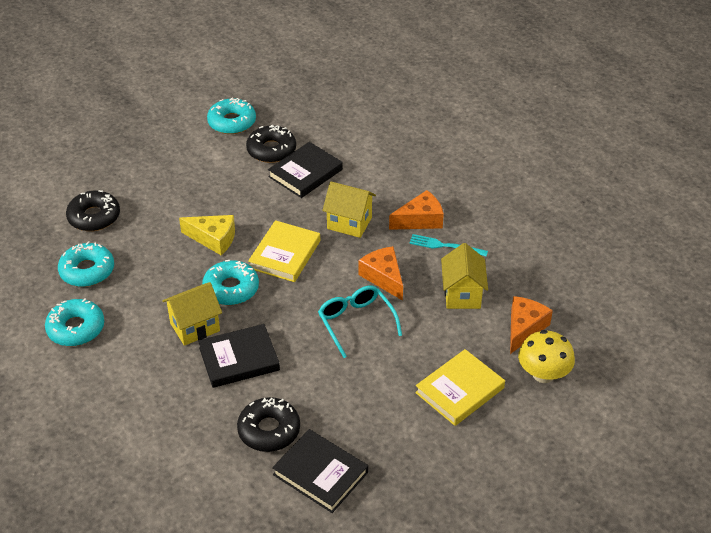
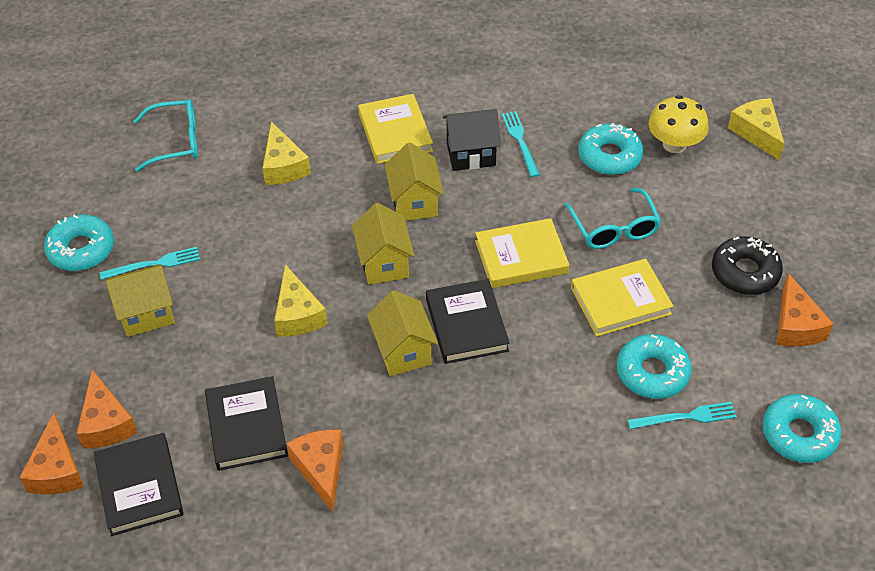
black donut: 3 -> 1
black house: 0 -> 1
orange cheese: 3 -> 4
turquoise fork: 1 -> 3
turquoise glasses: 1 -> 2
yellow book: 2 -> 3
yellow cheese: 1 -> 3
yellow house: 3 -> 4

